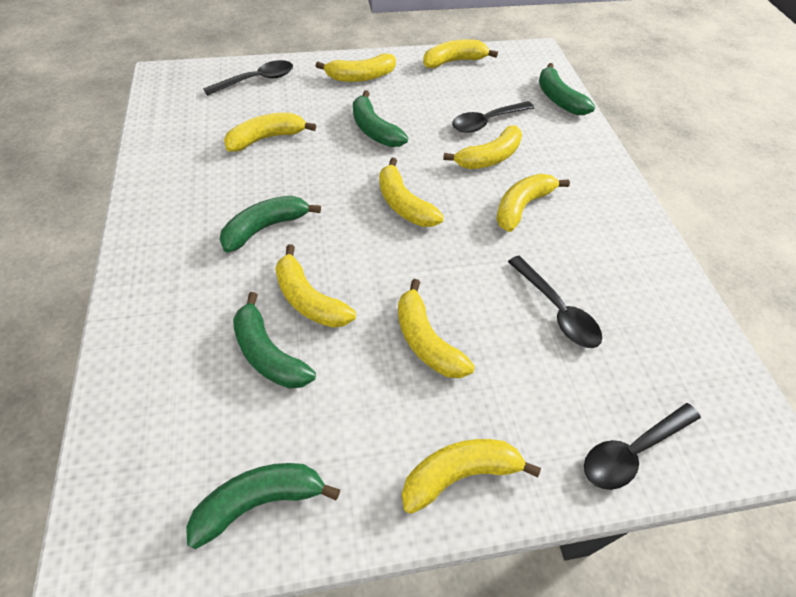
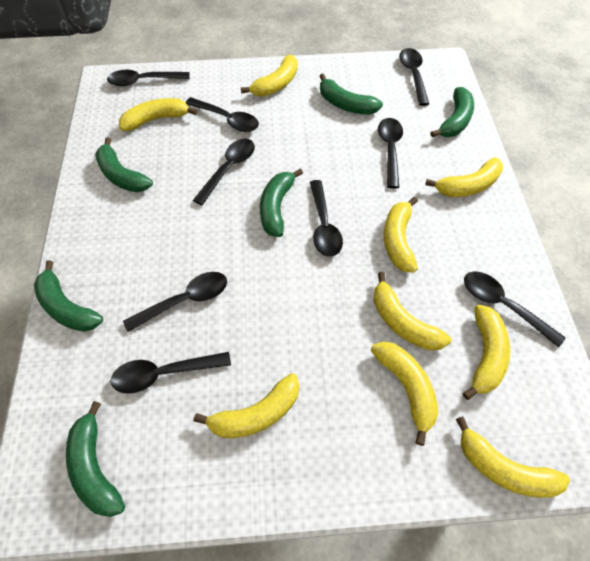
black spoon: 4 -> 9
green banana: 5 -> 6

